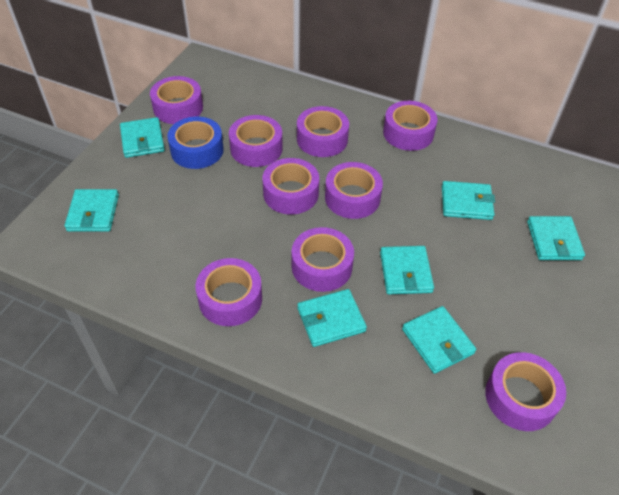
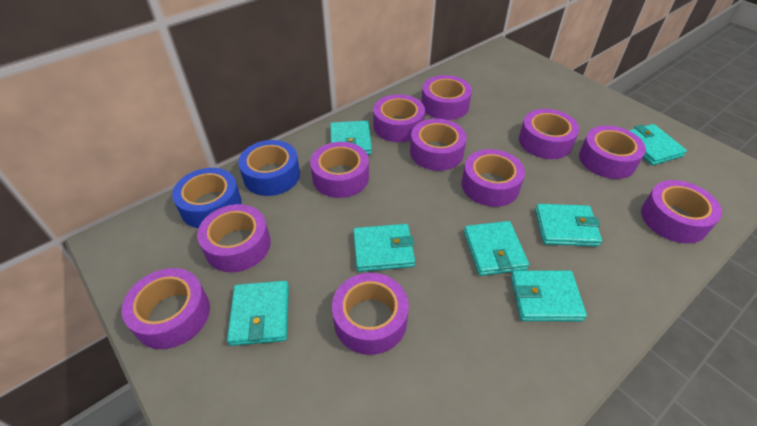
blue tape: 1 -> 2
purple tape: 9 -> 11

